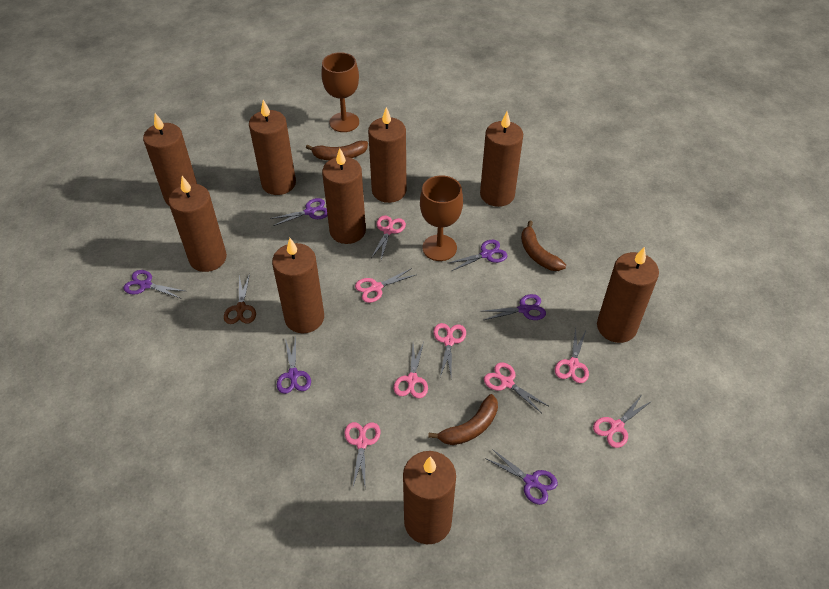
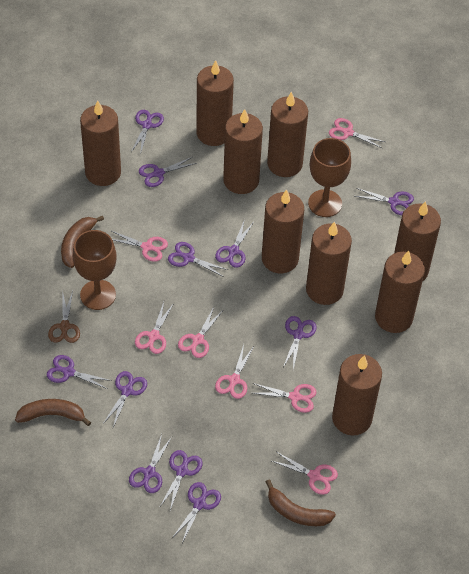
pink scissors: 8 -> 7
purple scissors: 6 -> 11

